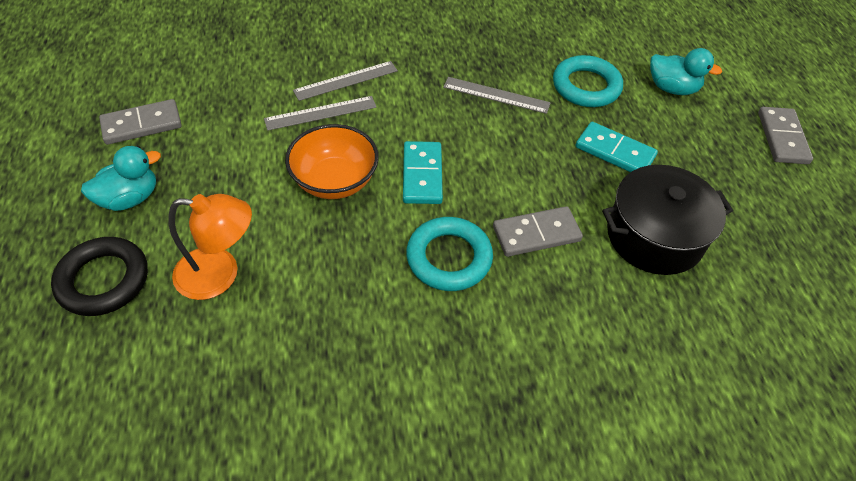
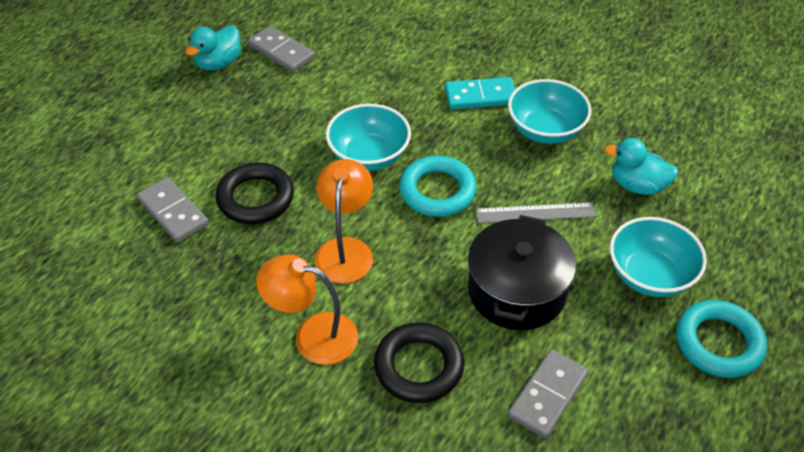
black ring: 1 -> 2
grey ruler: 3 -> 1
orange bowl: 1 -> 0
orange lamp: 1 -> 2
turquoise bowl: 0 -> 3
turquoise domino: 2 -> 1

